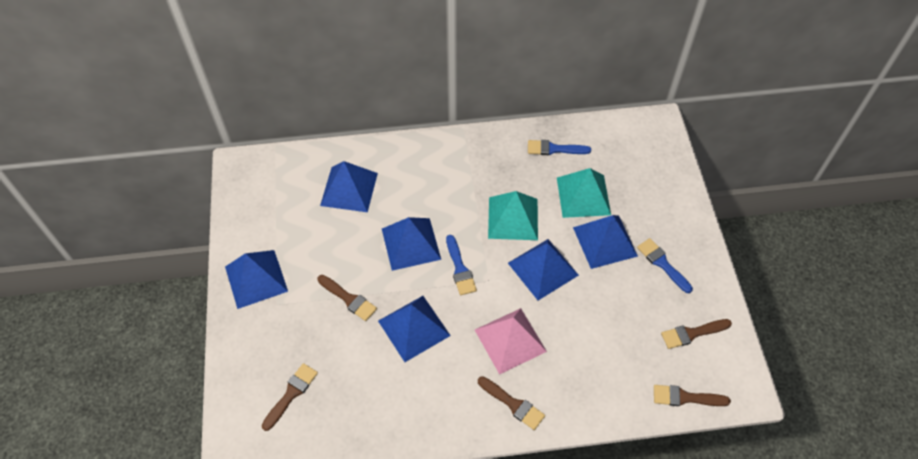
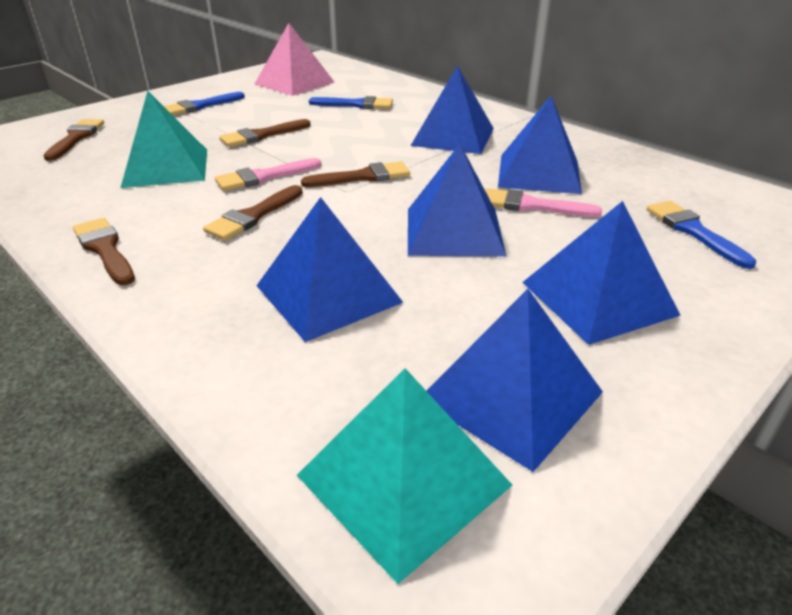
pink brush: 0 -> 2

